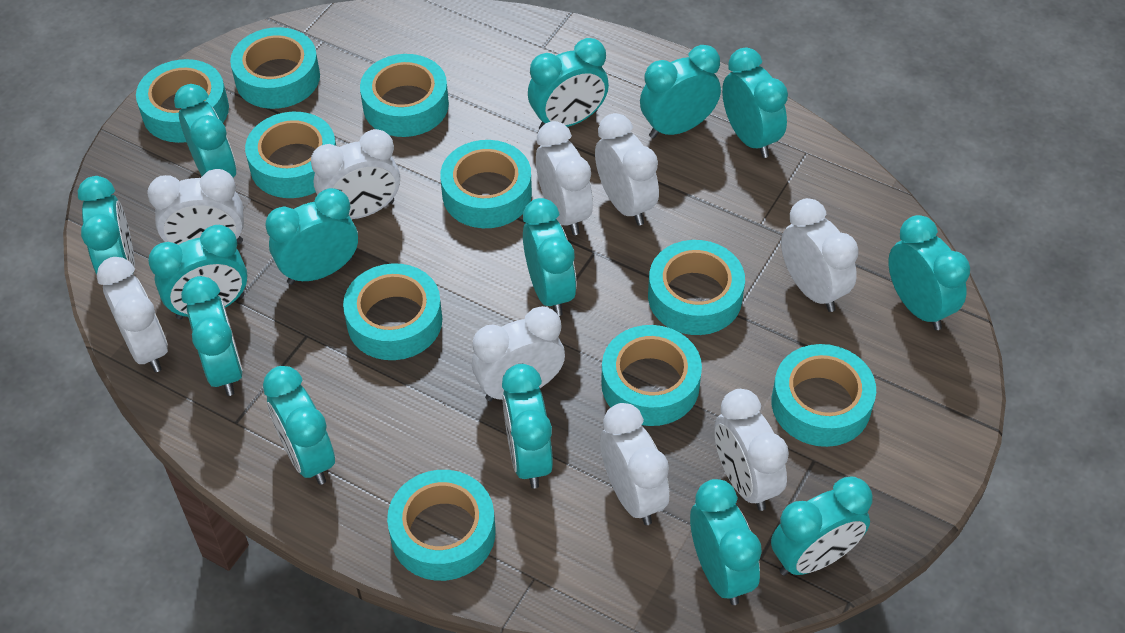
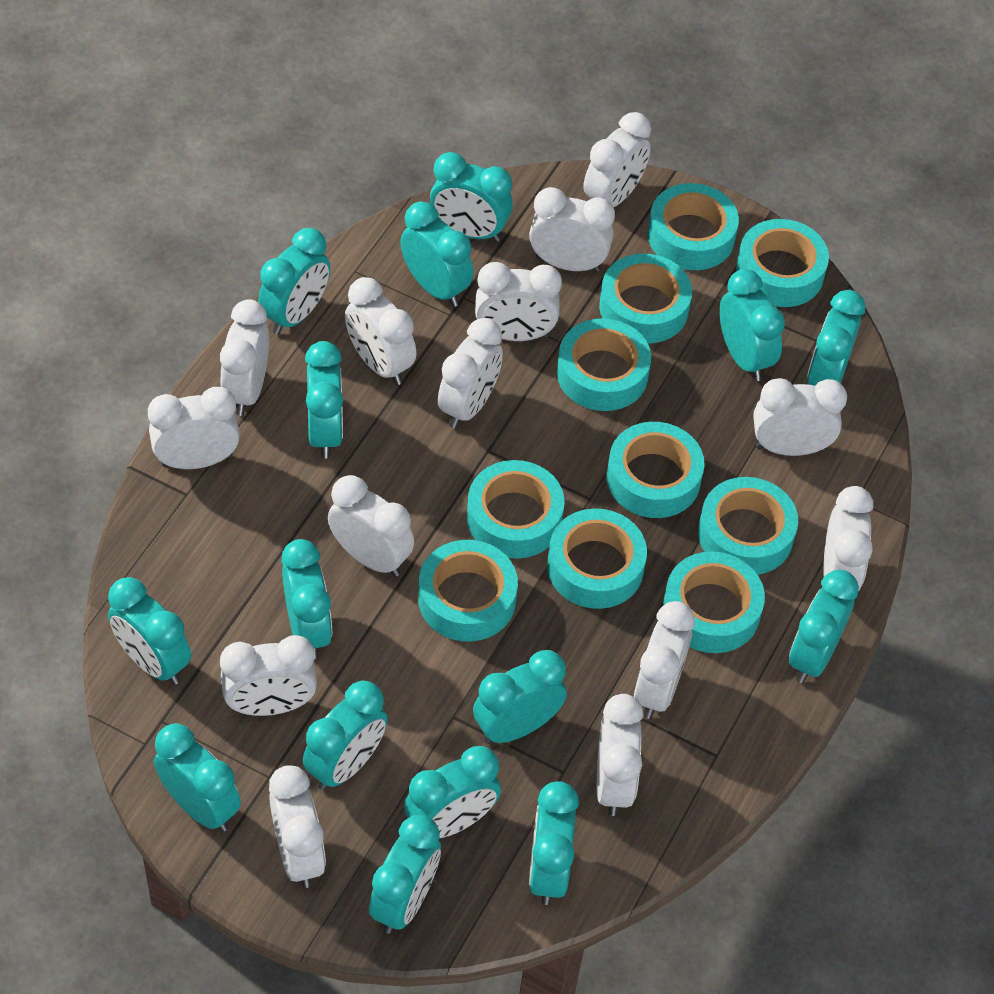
turquoise clock: 14 -> 15
white clock: 9 -> 14

